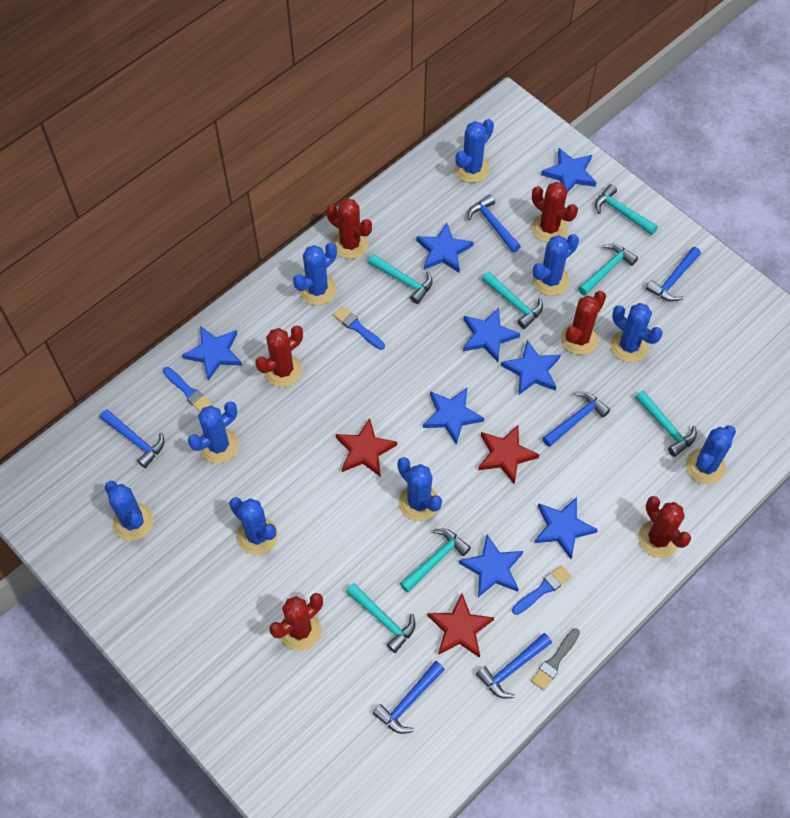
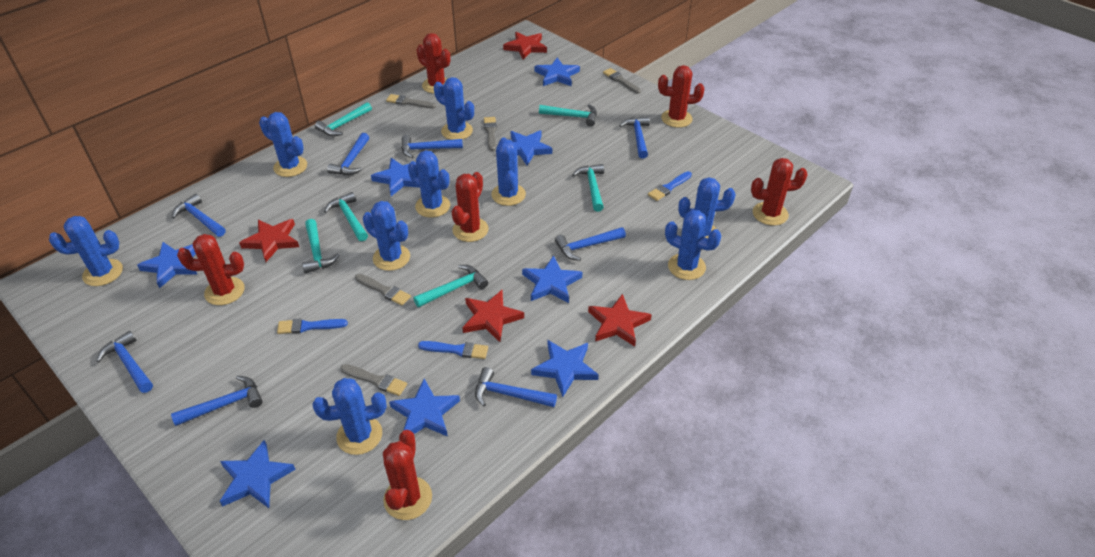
blue hammer: 6 -> 8
grey brush: 1 -> 5
red star: 3 -> 4
turquoise hammer: 7 -> 6

